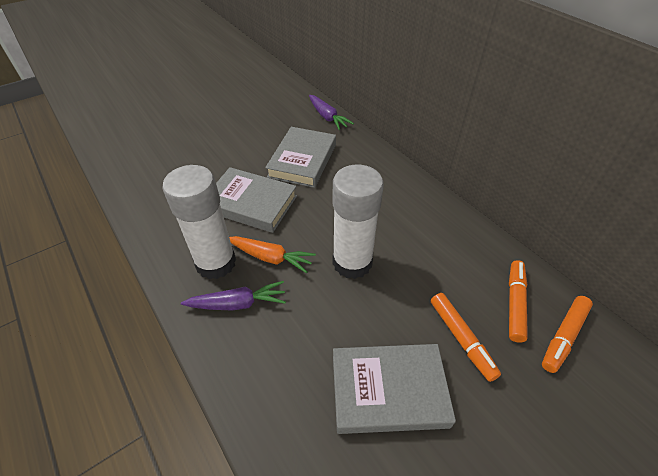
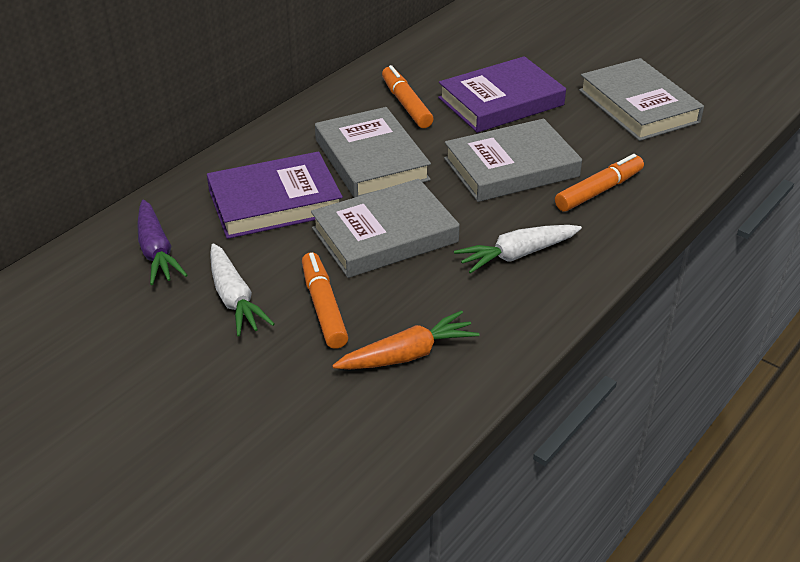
grey book: 3 -> 4
purple book: 0 -> 2
purple carrot: 2 -> 1
white carrot: 0 -> 2
white glue stick: 2 -> 0

